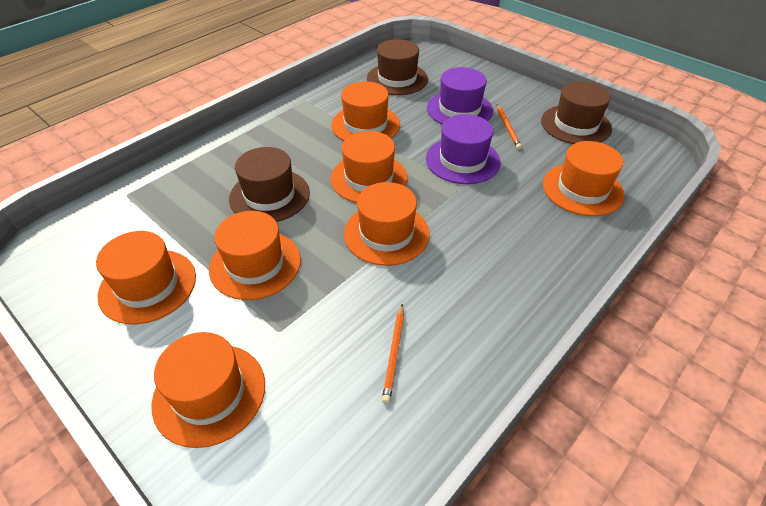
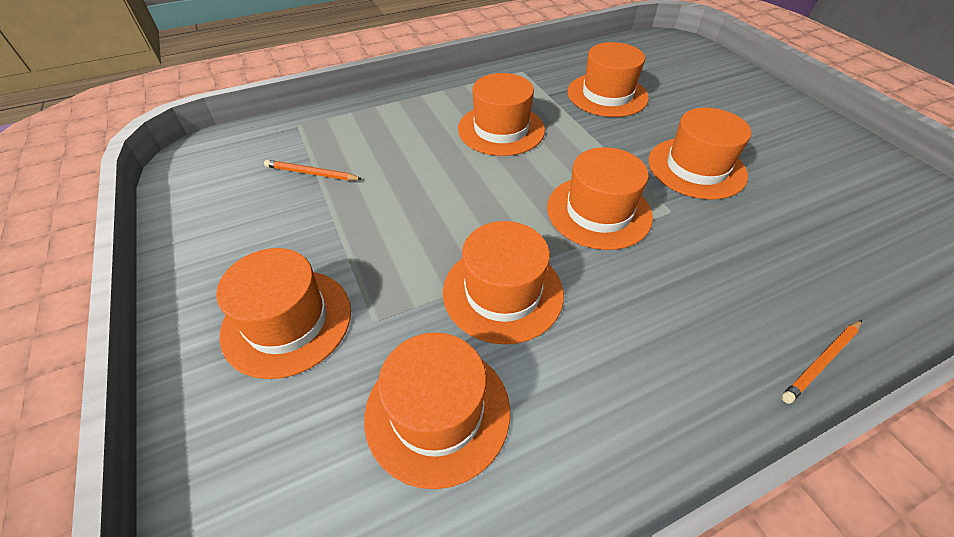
brown hat: 3 -> 0
purple hat: 2 -> 0

